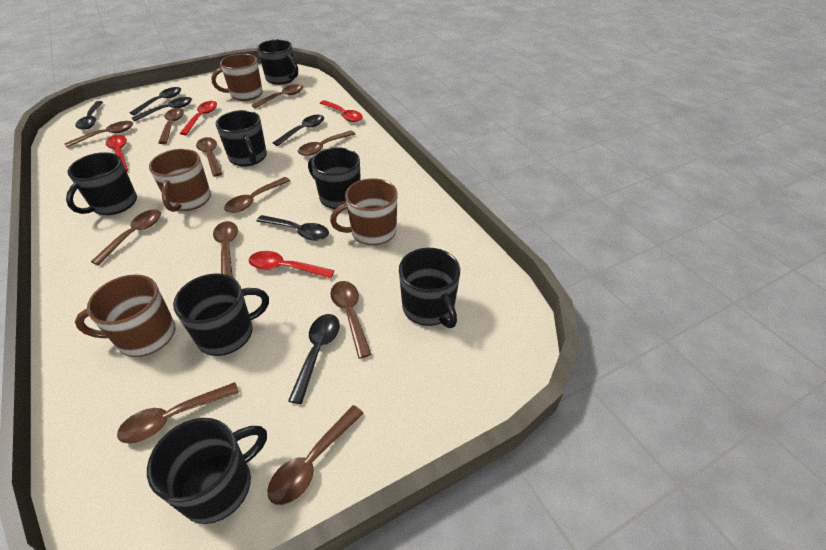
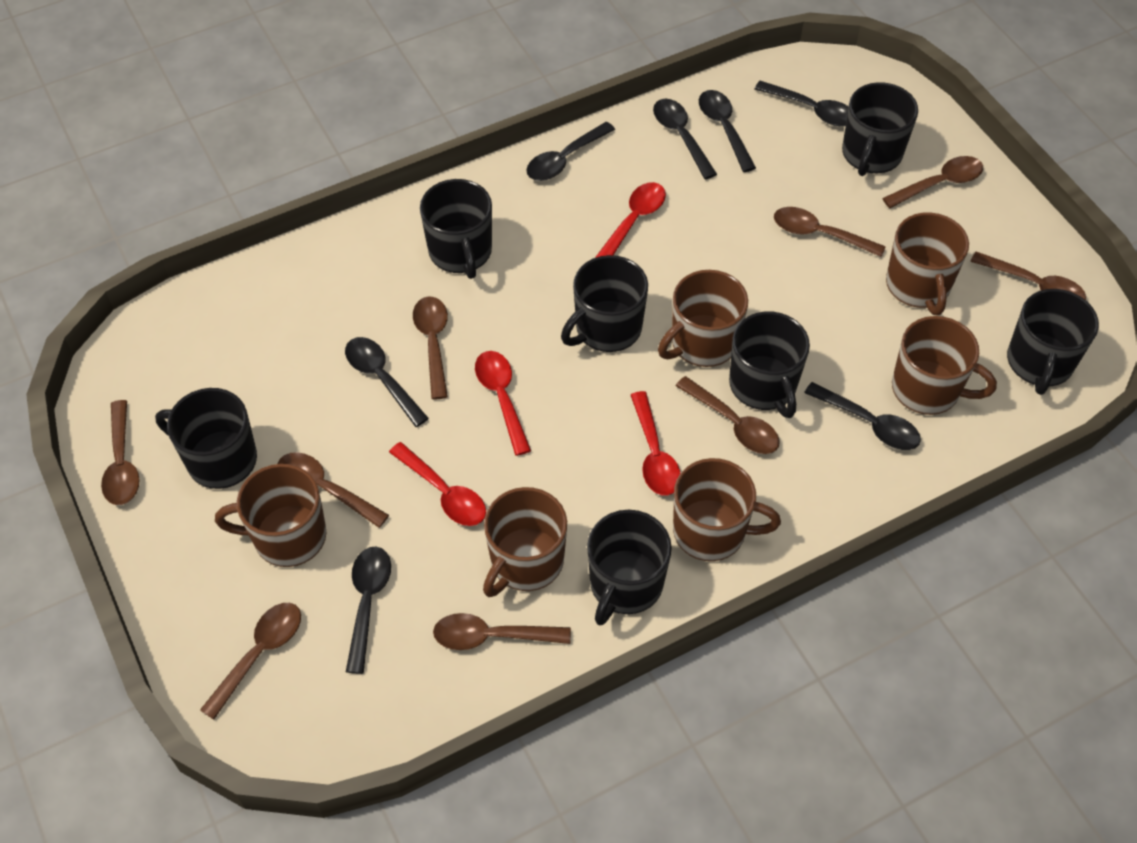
black spoon: 6 -> 7
brown mug: 4 -> 6
brown spoon: 11 -> 9

